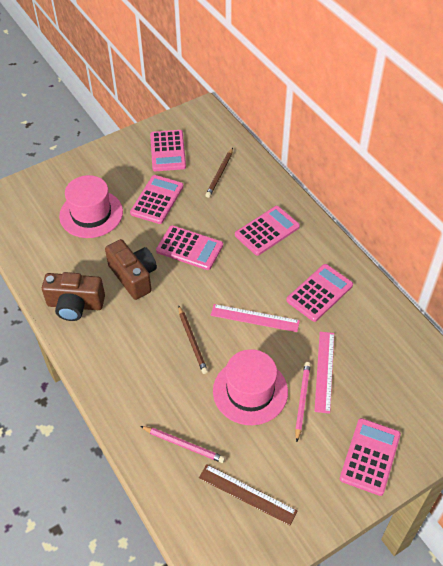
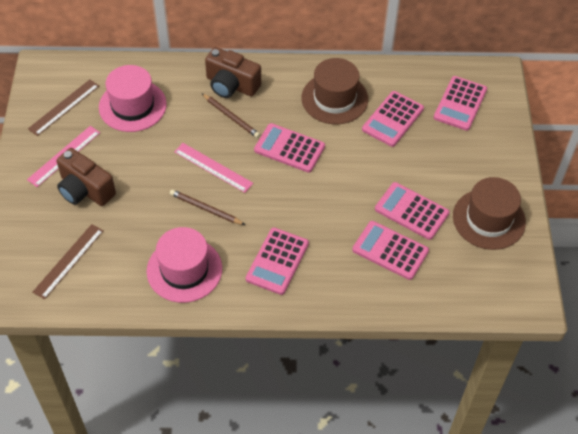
brown hat: 0 -> 2
brown ruler: 1 -> 2
pink pencil: 2 -> 0

